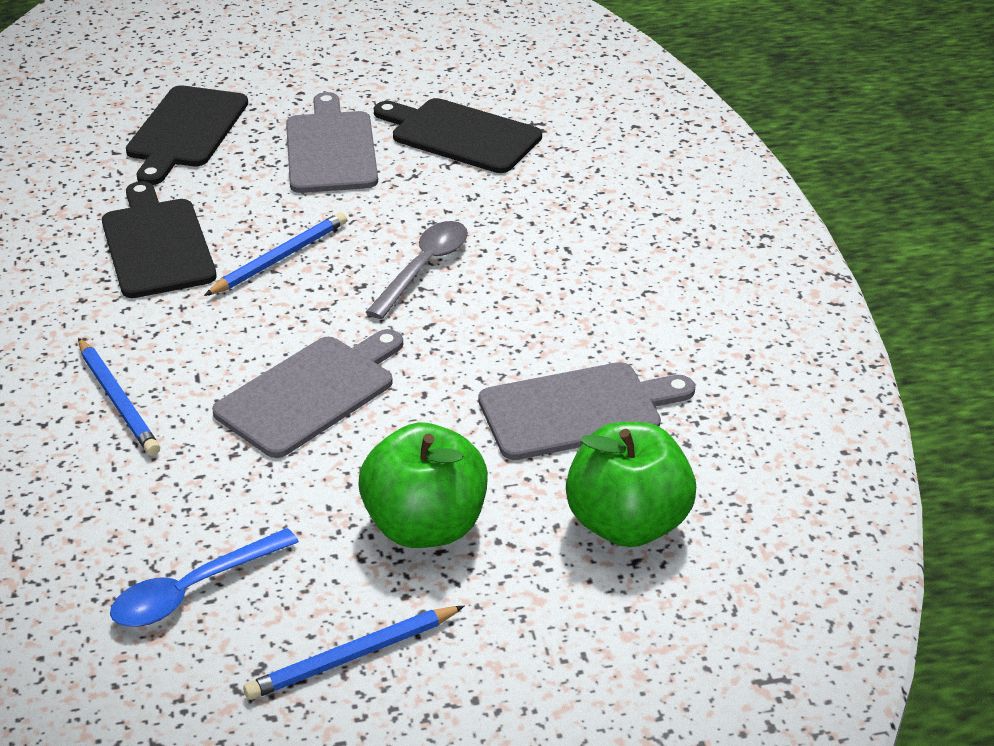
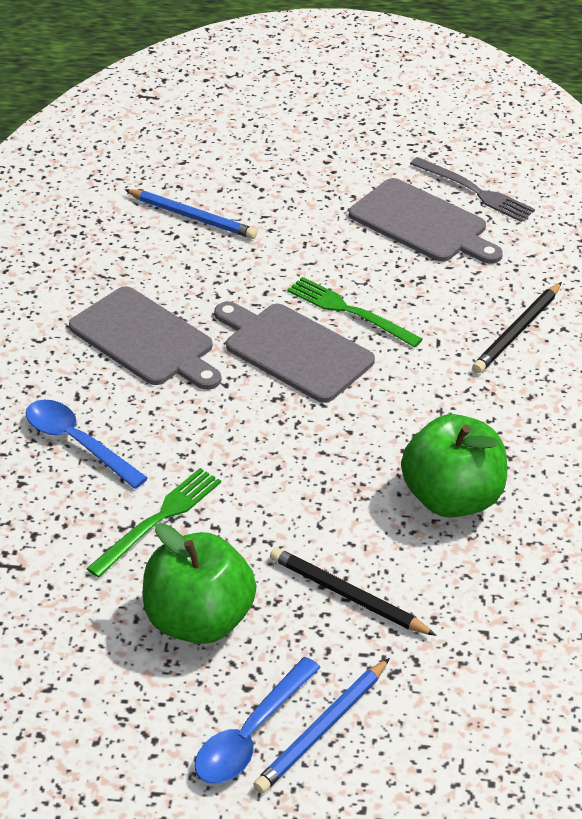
black cutting board: 3 -> 0
black pencil: 0 -> 2
blue pencil: 3 -> 2
blue spoon: 1 -> 2
green fork: 0 -> 2
grey fork: 0 -> 1
grey spoon: 1 -> 0

